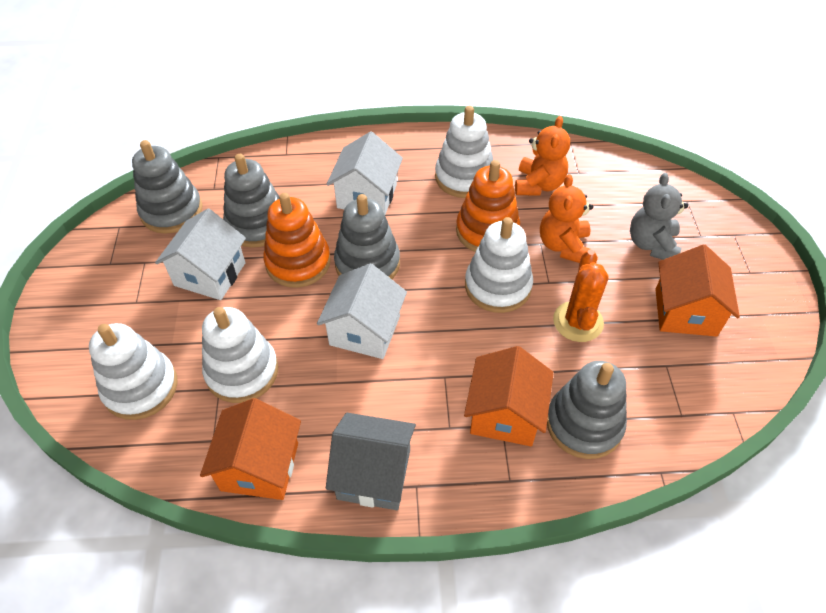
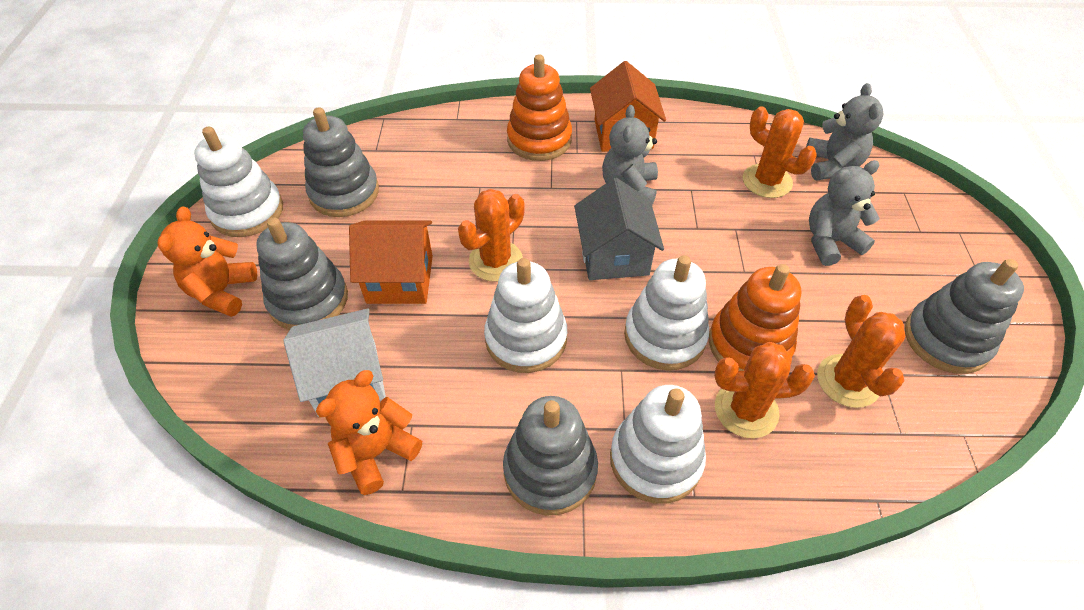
grey teddy bear: 1 -> 3
orange cactus: 1 -> 4
orange house: 3 -> 2
white house: 3 -> 1

